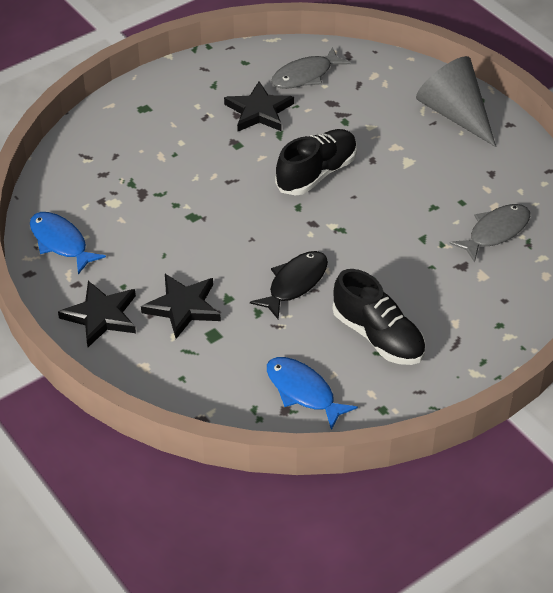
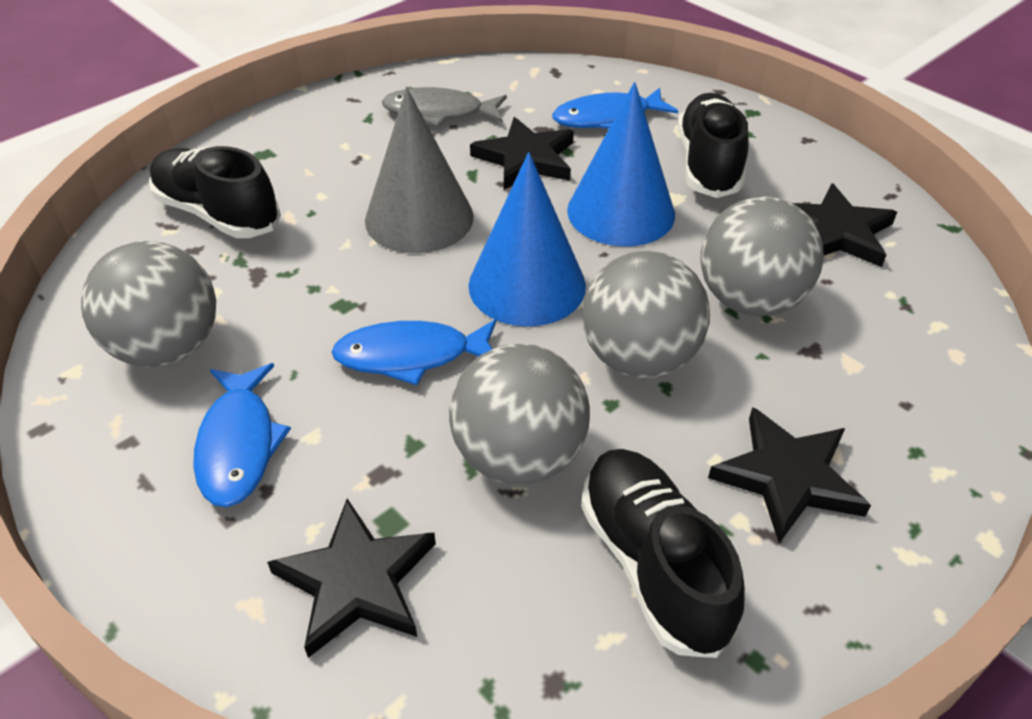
black fish: 1 -> 0
black shoe: 2 -> 3
black star: 3 -> 4
blue cone: 0 -> 2
blue fish: 2 -> 3
grey ball: 0 -> 4
grey fish: 2 -> 1

